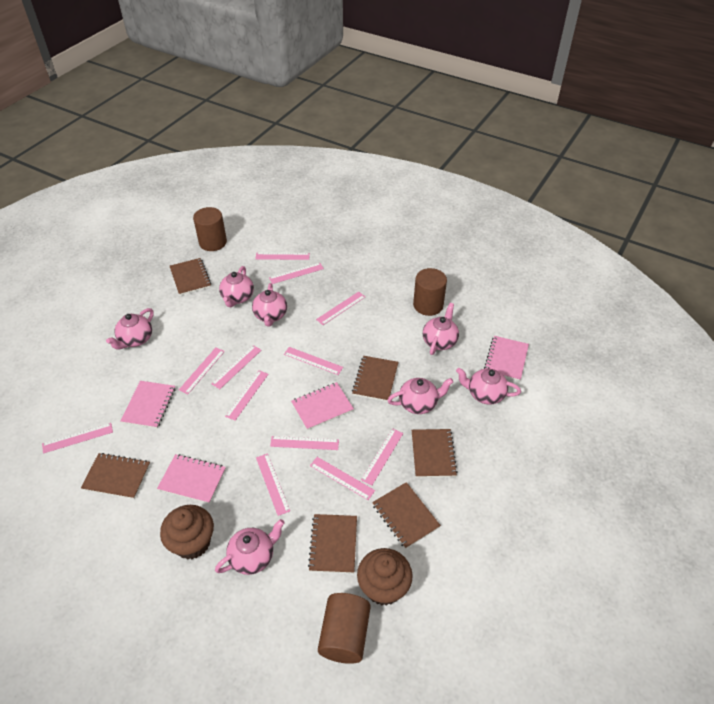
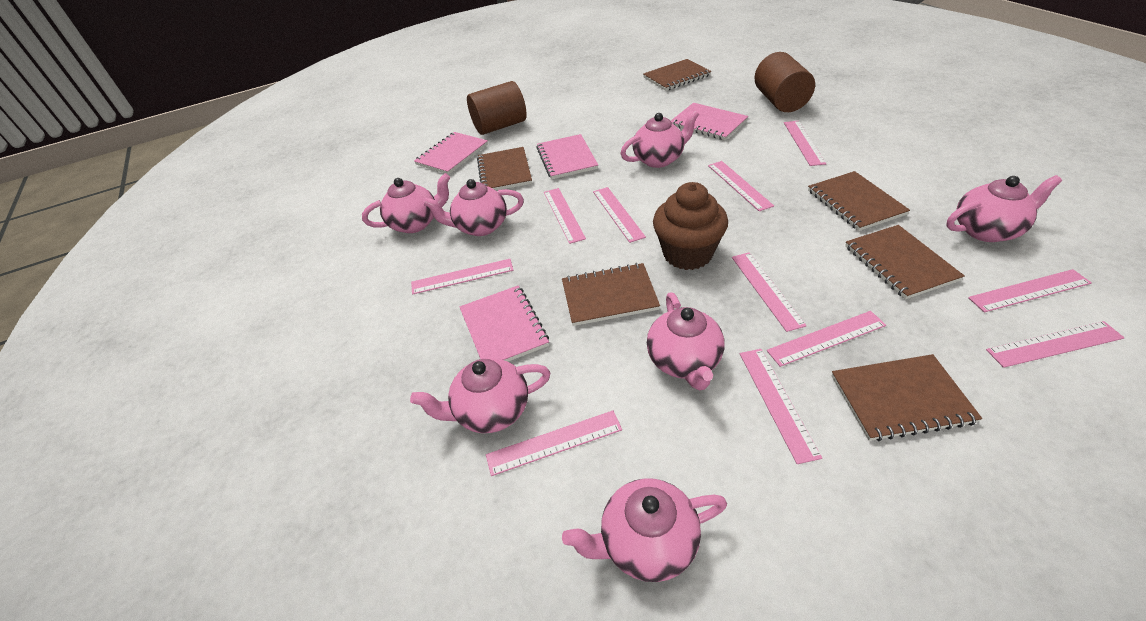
brown cupcake: 2 -> 1
brown cylinder: 3 -> 2
pink ruler: 12 -> 11

